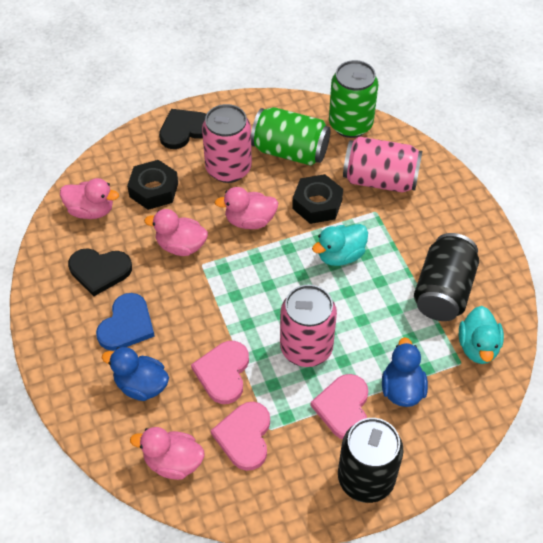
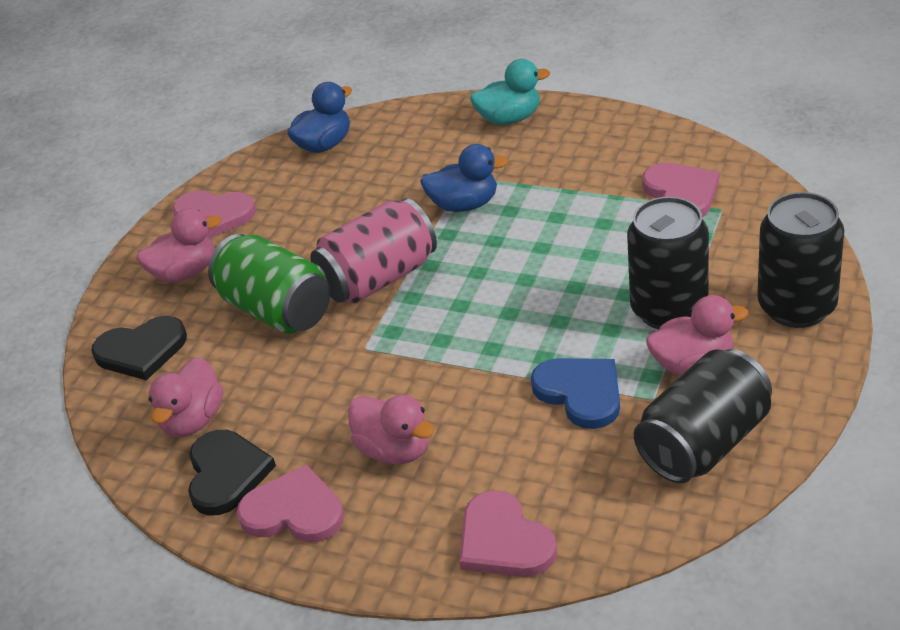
black can: 2 -> 3
black nut: 2 -> 0
green can: 2 -> 1
pink can: 3 -> 1
pink heart: 3 -> 4
turquoise duck: 2 -> 1

